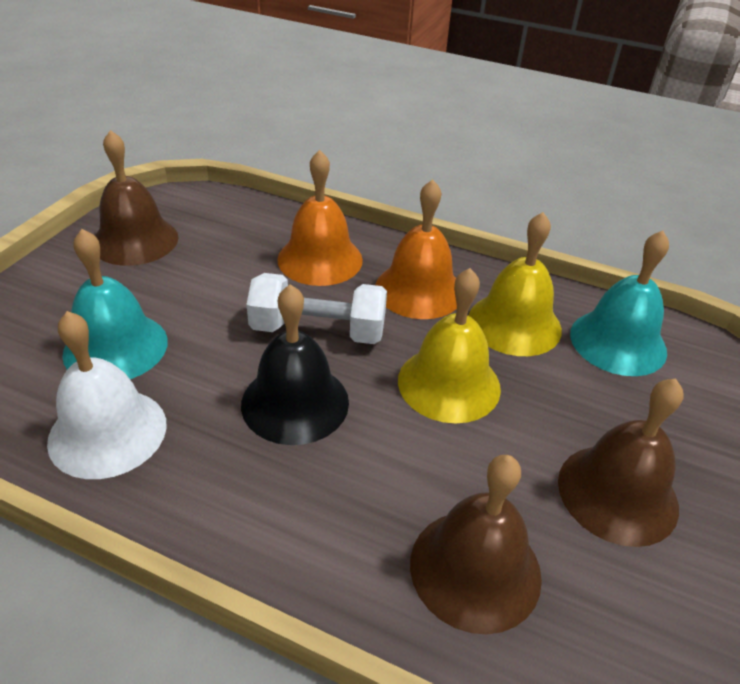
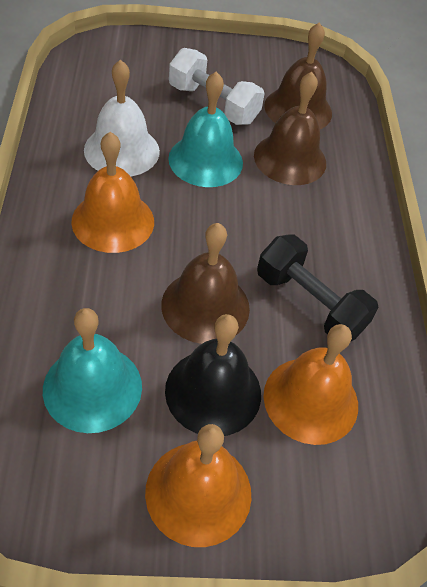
black dumbbell: 0 -> 1
orange bell: 2 -> 3
yellow bell: 2 -> 0

